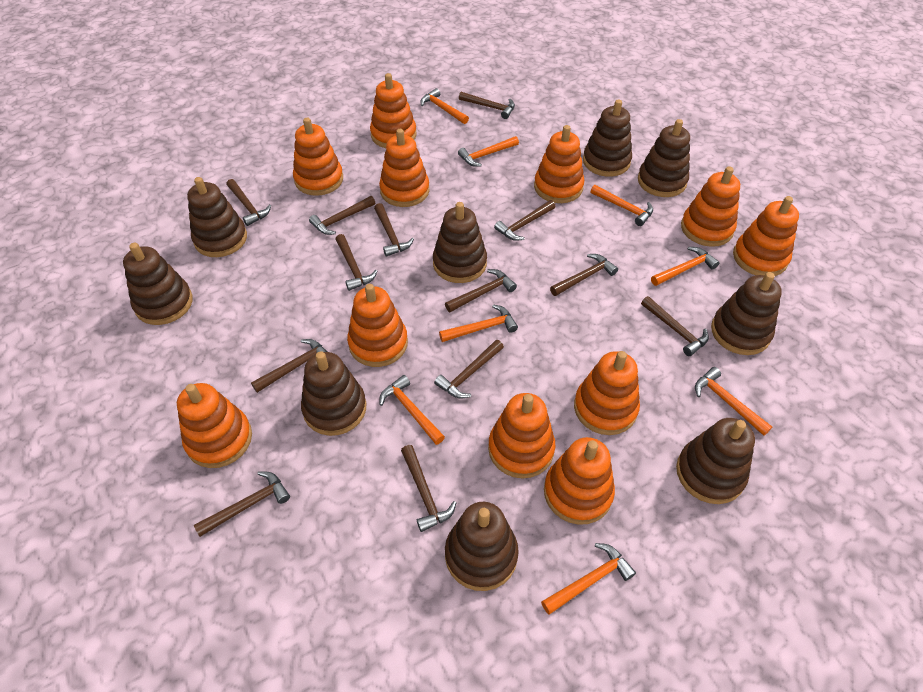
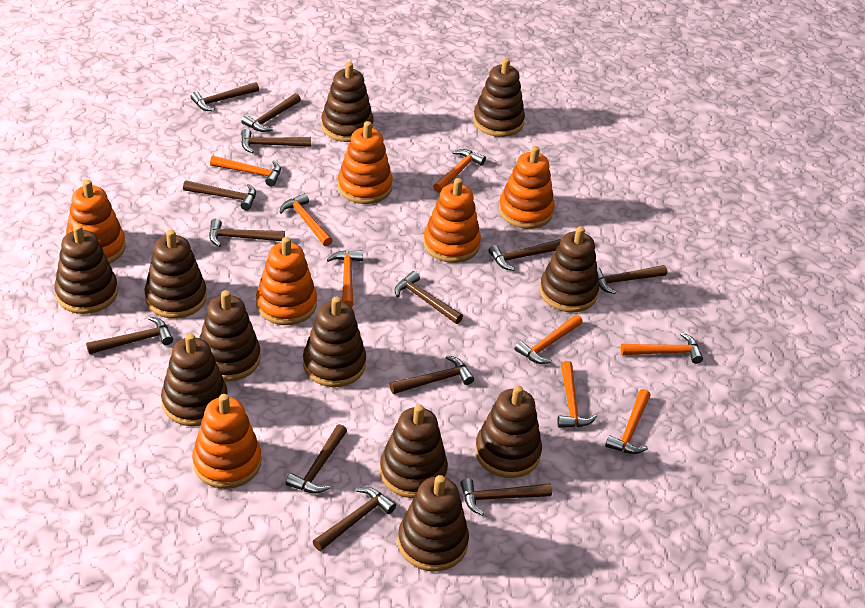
brown stacking toy: 9 -> 11
orange stacking toy: 11 -> 6

